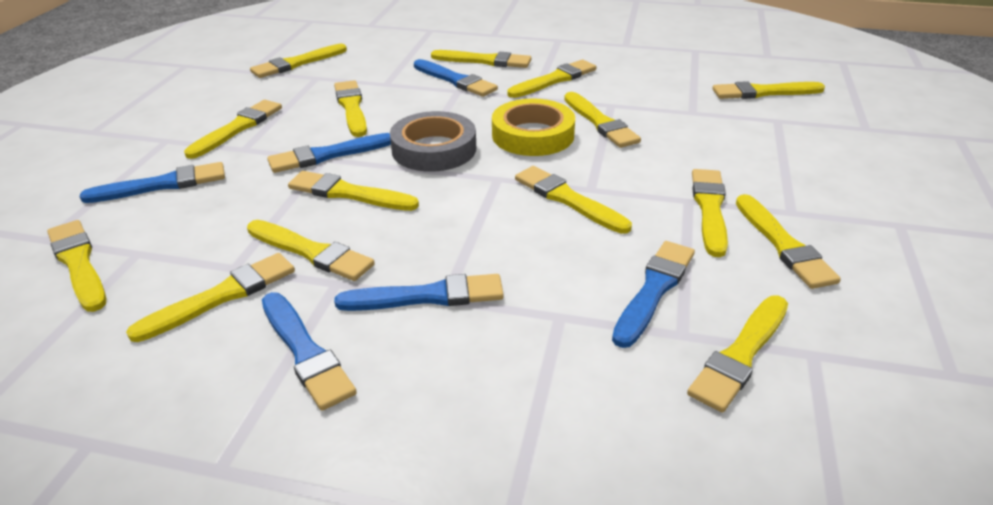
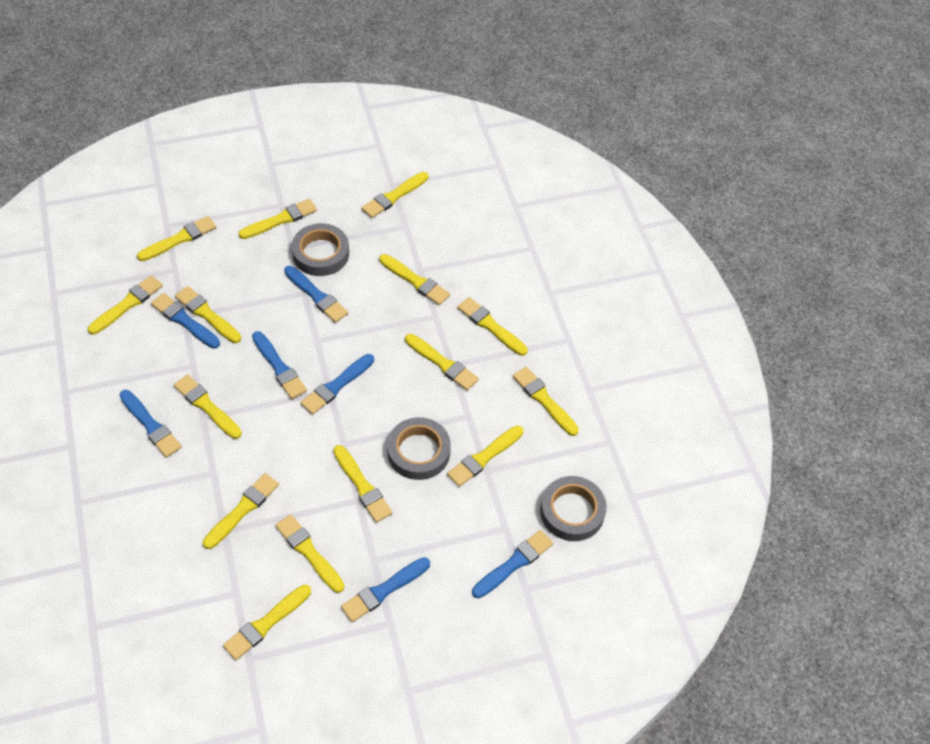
blue brush: 6 -> 7
grey tape: 1 -> 3
yellow tape: 1 -> 0

